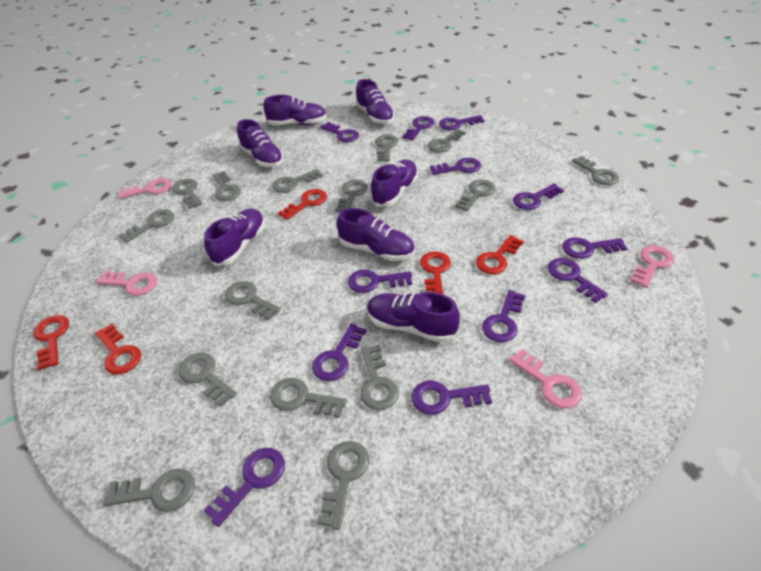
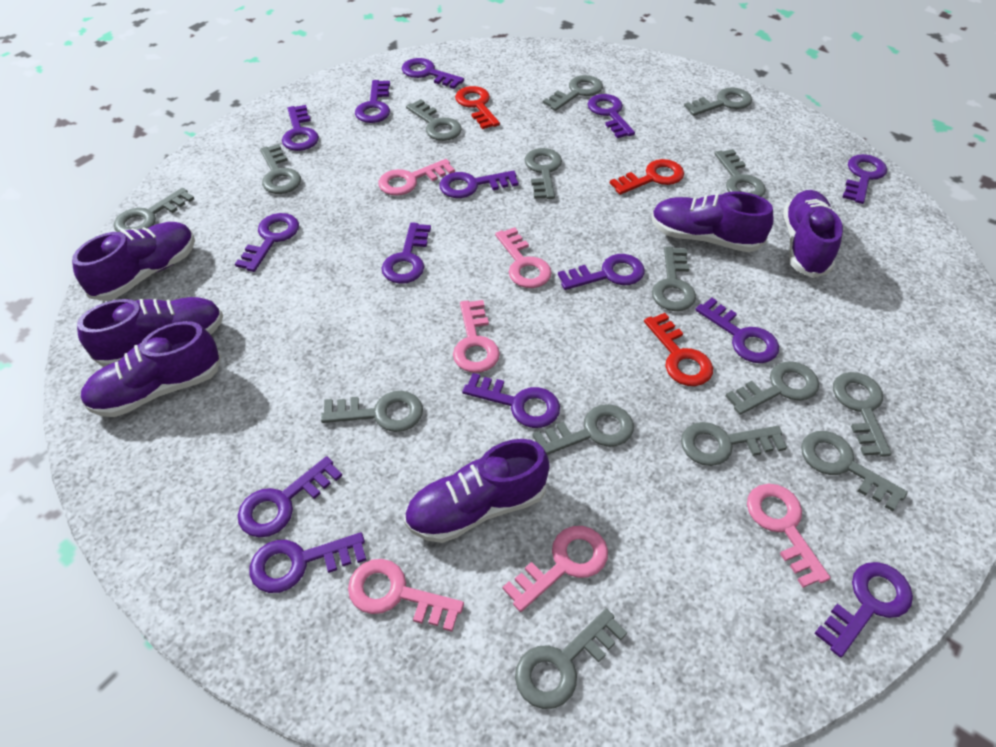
pink key: 4 -> 6
purple key: 12 -> 14
purple shoe: 7 -> 6
red key: 5 -> 3

